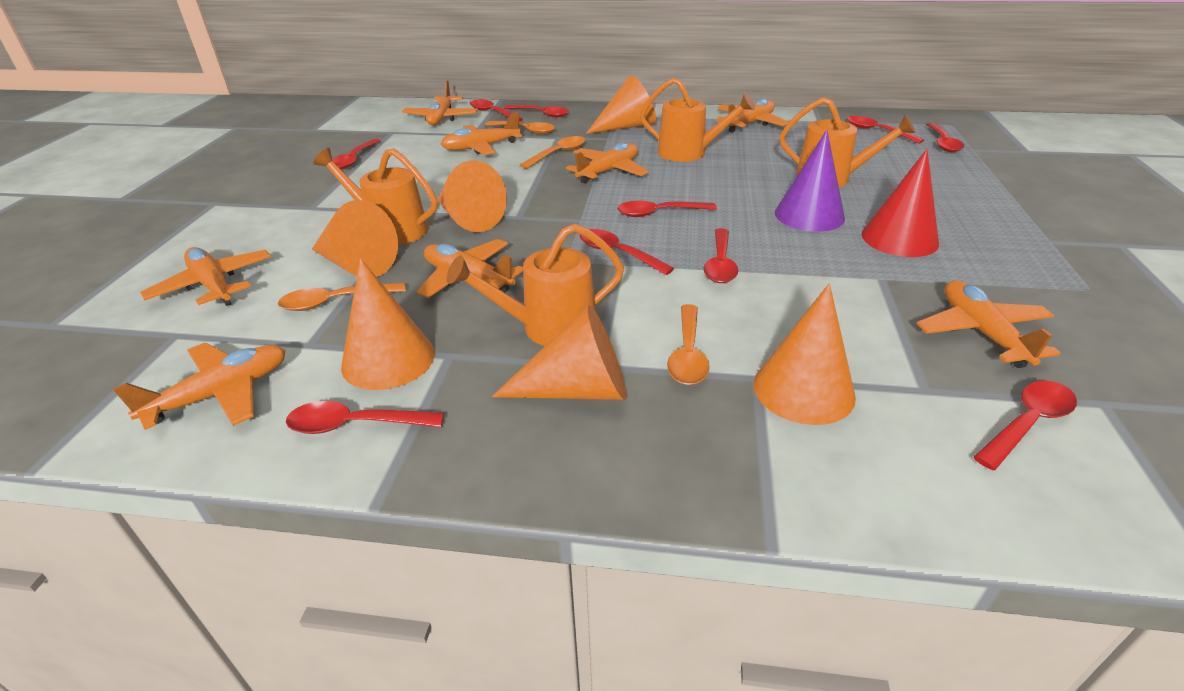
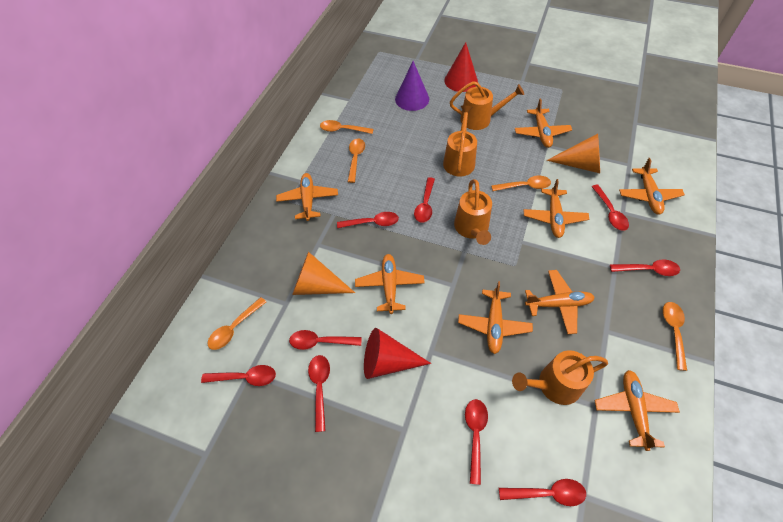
orange cone: 6 -> 2
orange spoon: 4 -> 5
red cone: 1 -> 2
red spoon: 10 -> 9

